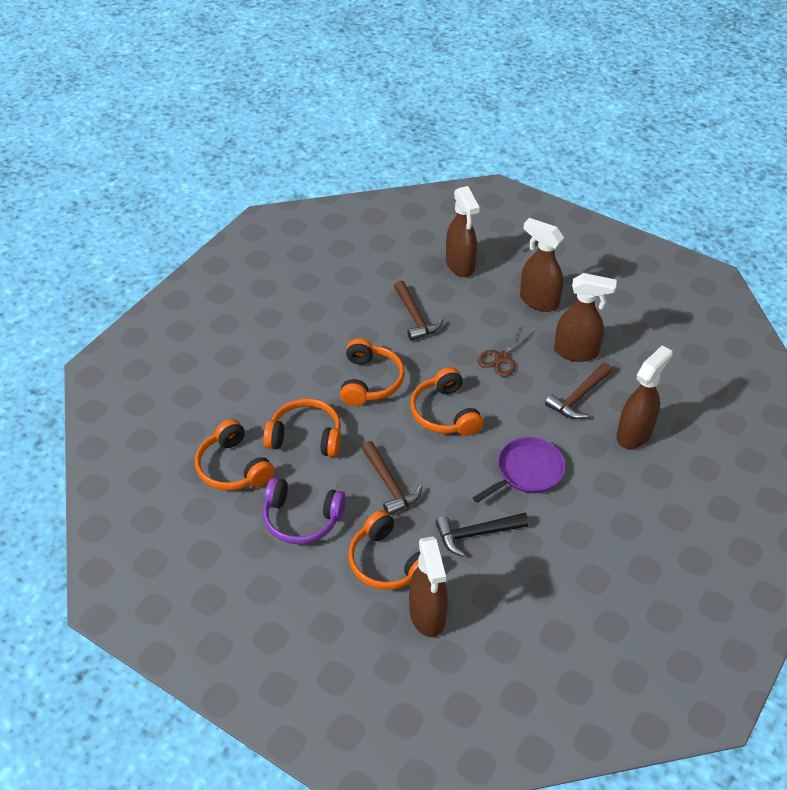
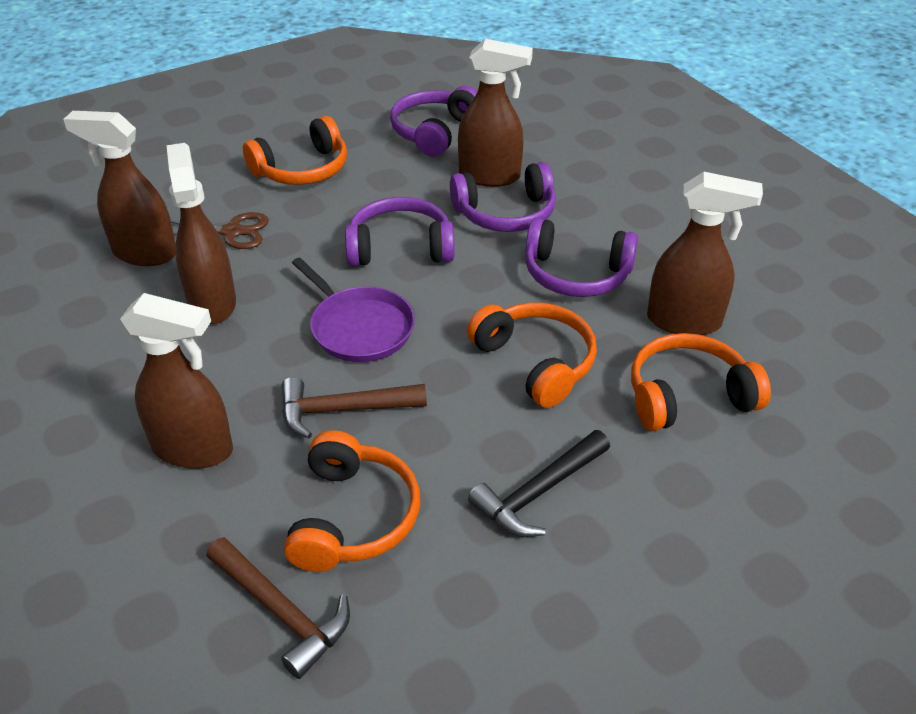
brown hammer: 3 -> 2
orange headphones: 5 -> 4
purple headphones: 1 -> 4

